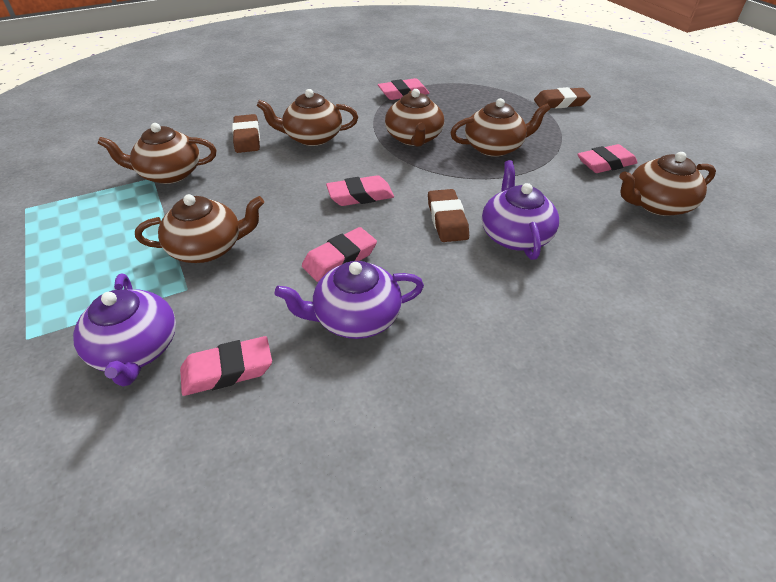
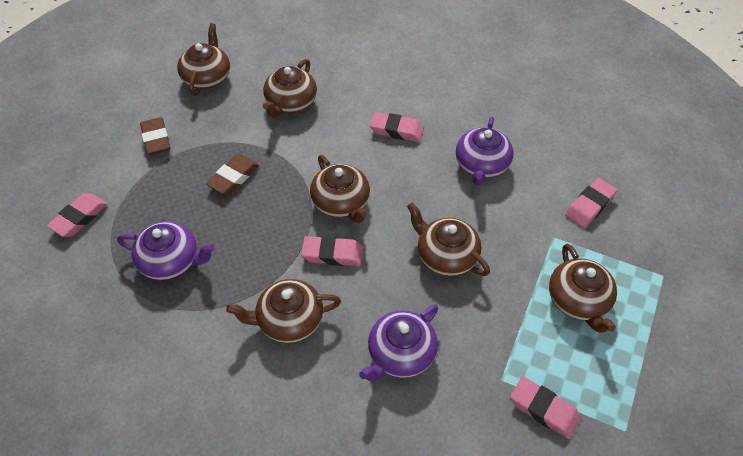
brown eraser: 3 -> 2

